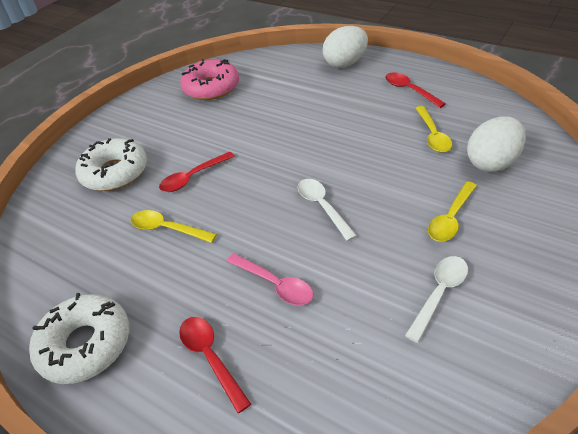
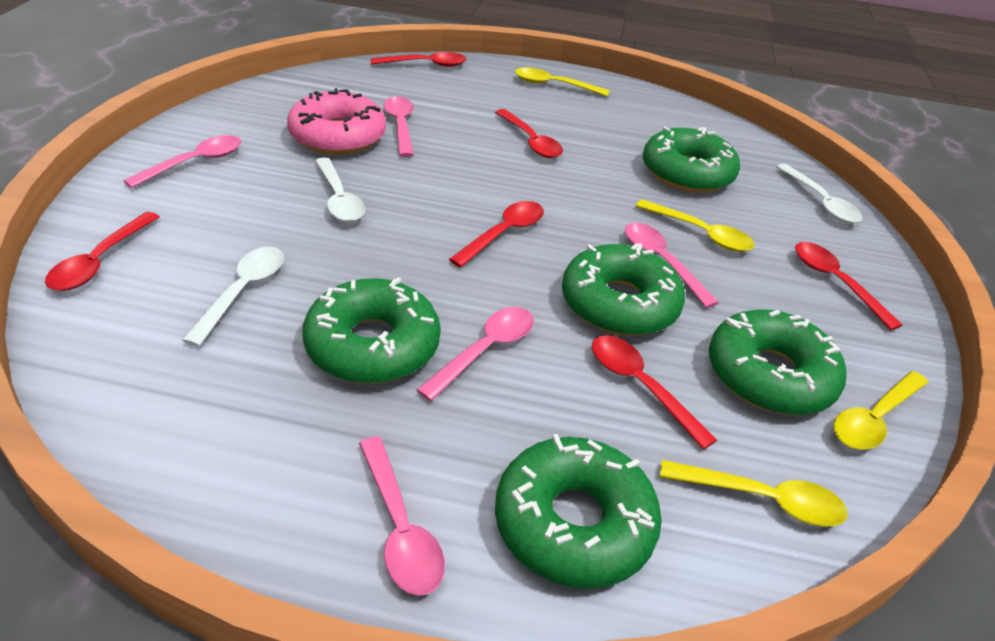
green donut: 0 -> 5
pink spoon: 1 -> 5
red spoon: 3 -> 6
white donut: 2 -> 0
white egg: 2 -> 0
white spoon: 2 -> 3
yellow spoon: 3 -> 4

